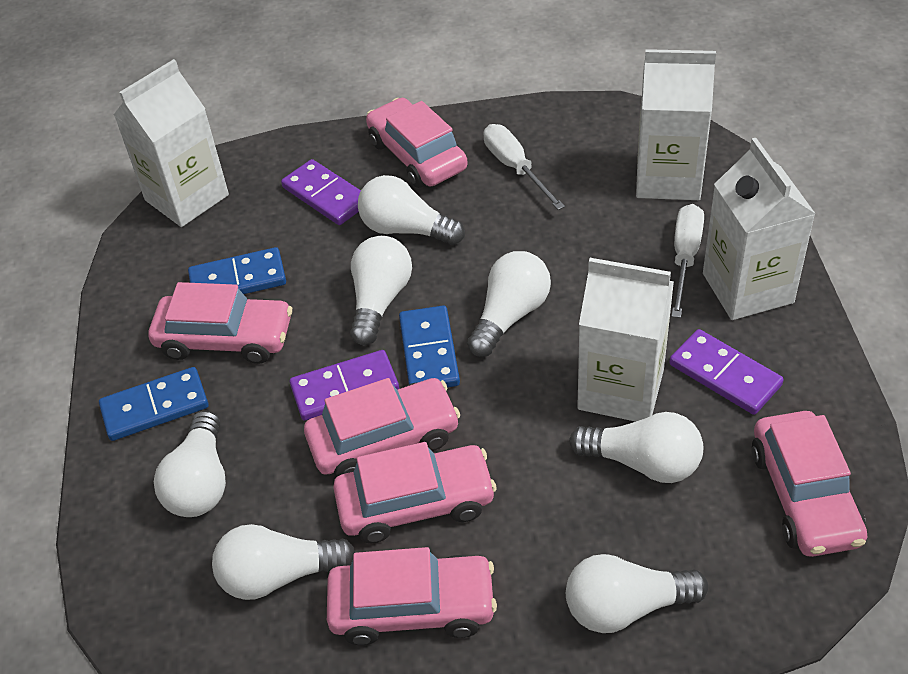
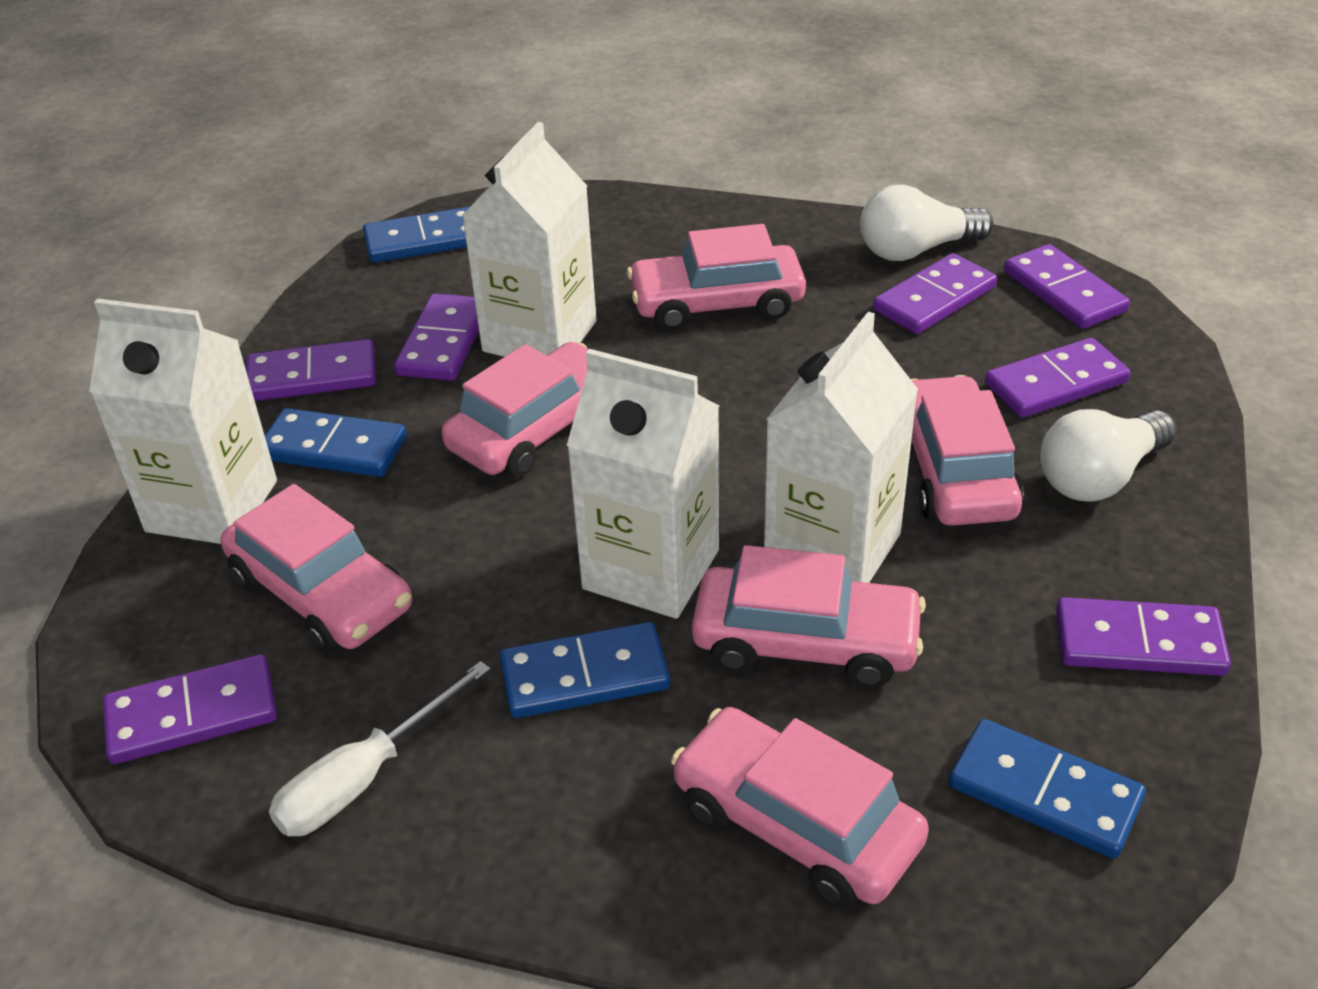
blue domino: 3 -> 4
purple domino: 3 -> 7
white light bulb: 7 -> 2
white screwdriver: 2 -> 1

